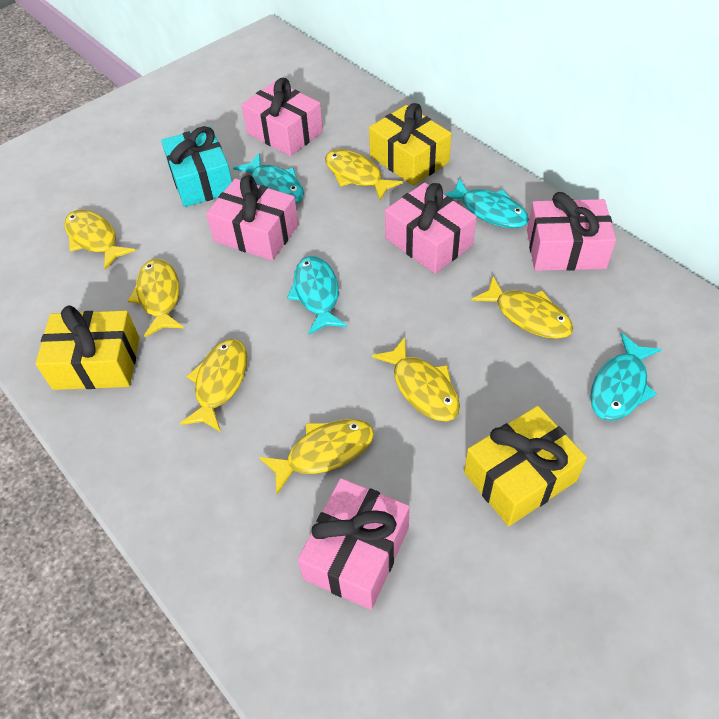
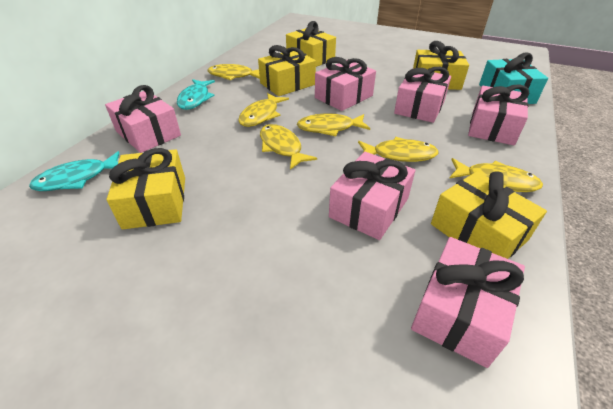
pink gift: 5 -> 6
turquoise fish: 4 -> 2
yellow fish: 7 -> 6
yellow gift: 3 -> 5

